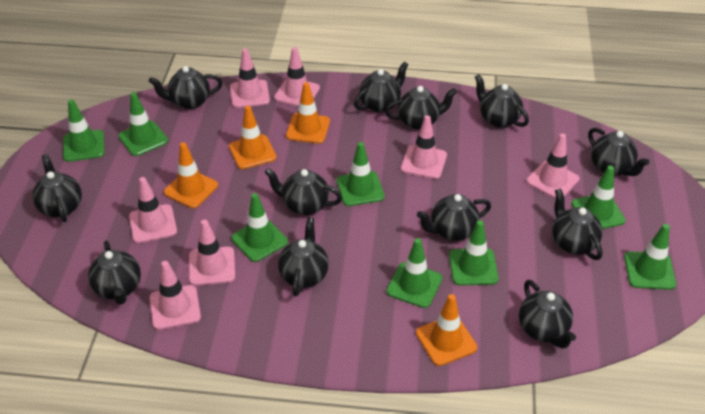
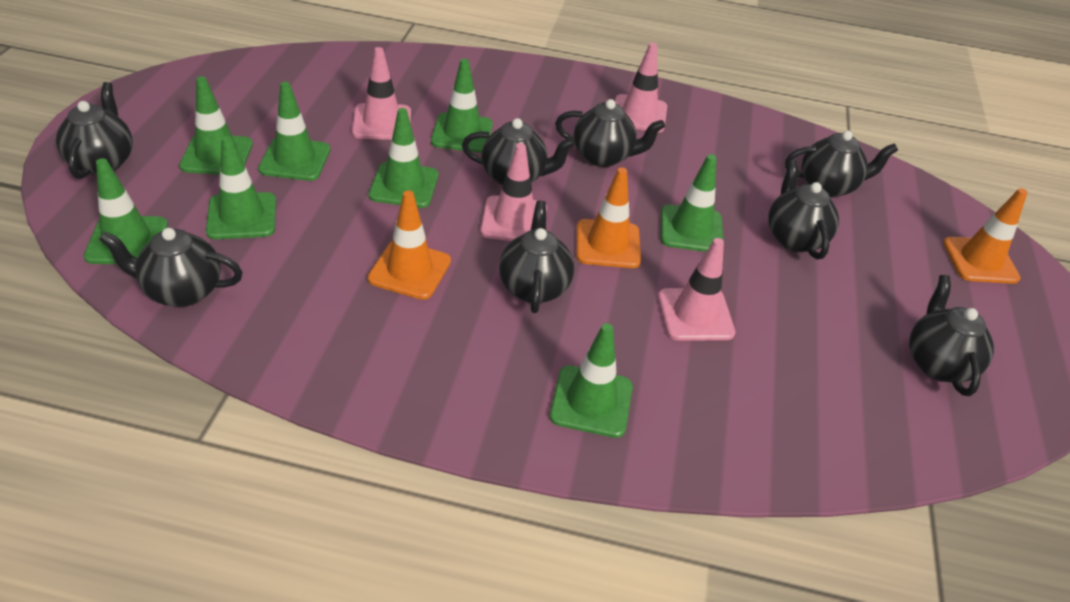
black teapot: 12 -> 8
orange traffic cone: 4 -> 3
pink traffic cone: 7 -> 4

